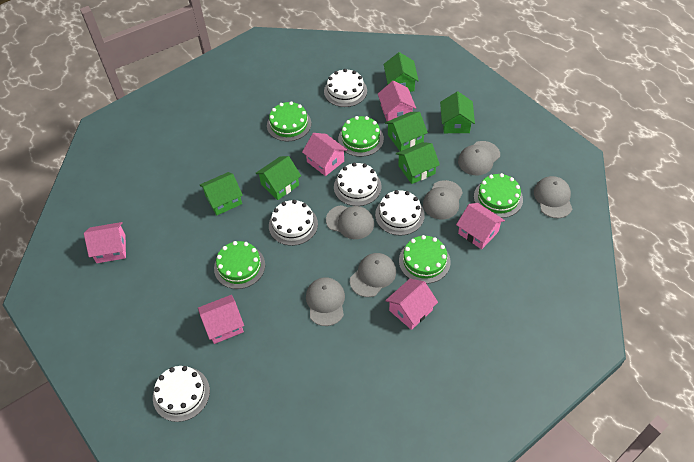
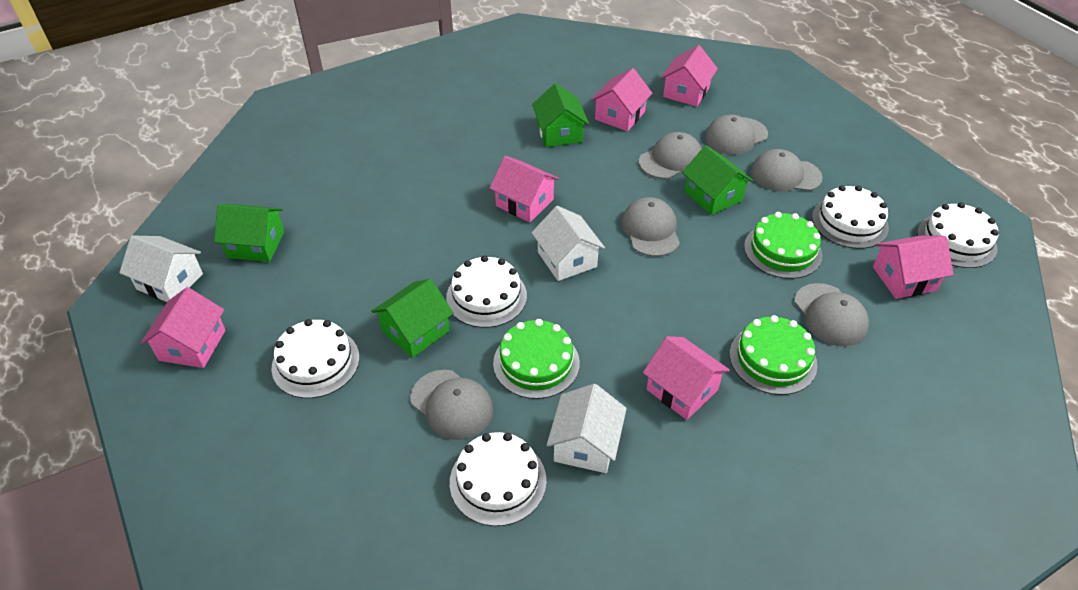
green cake: 5 -> 3
green house: 6 -> 4
white house: 0 -> 3

